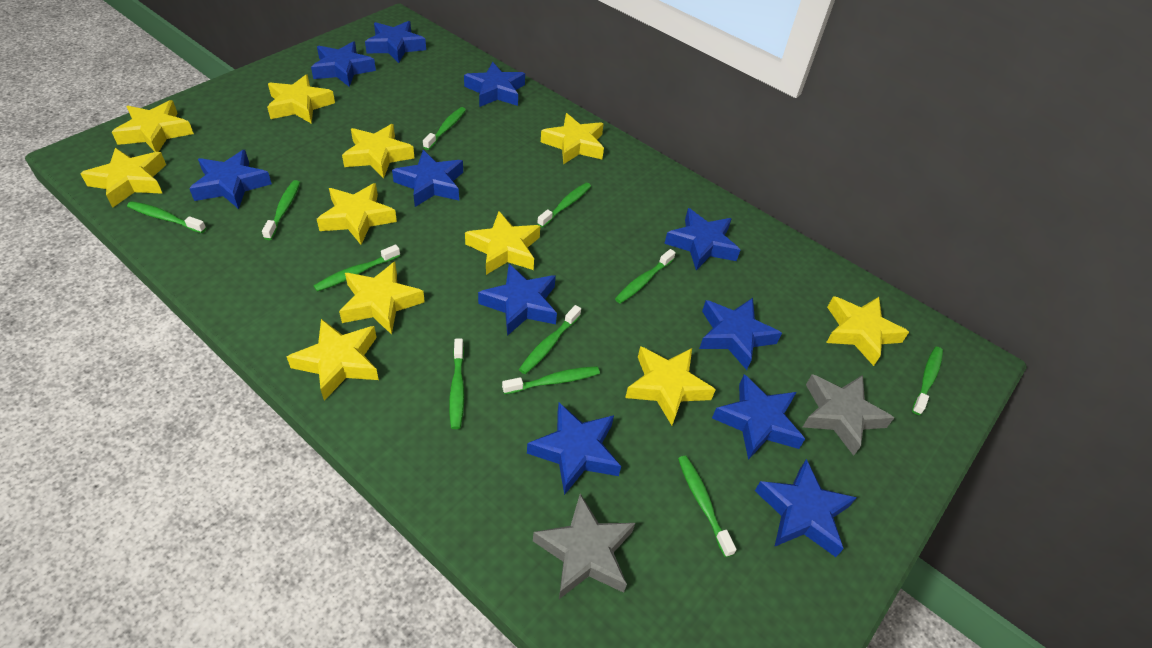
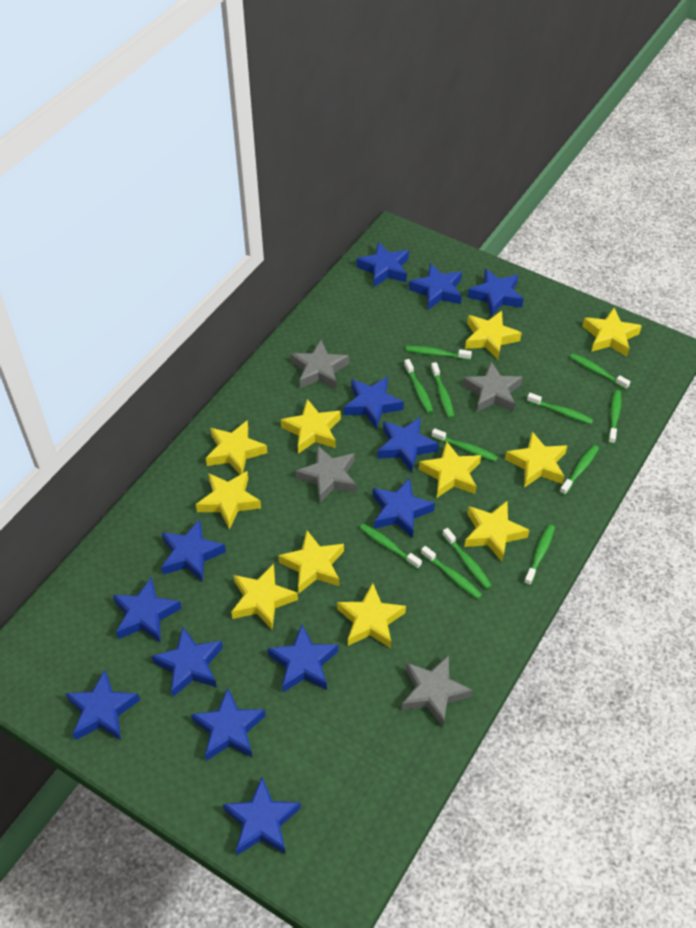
blue star: 11 -> 13
green toothbrush: 11 -> 12
grey star: 2 -> 4

